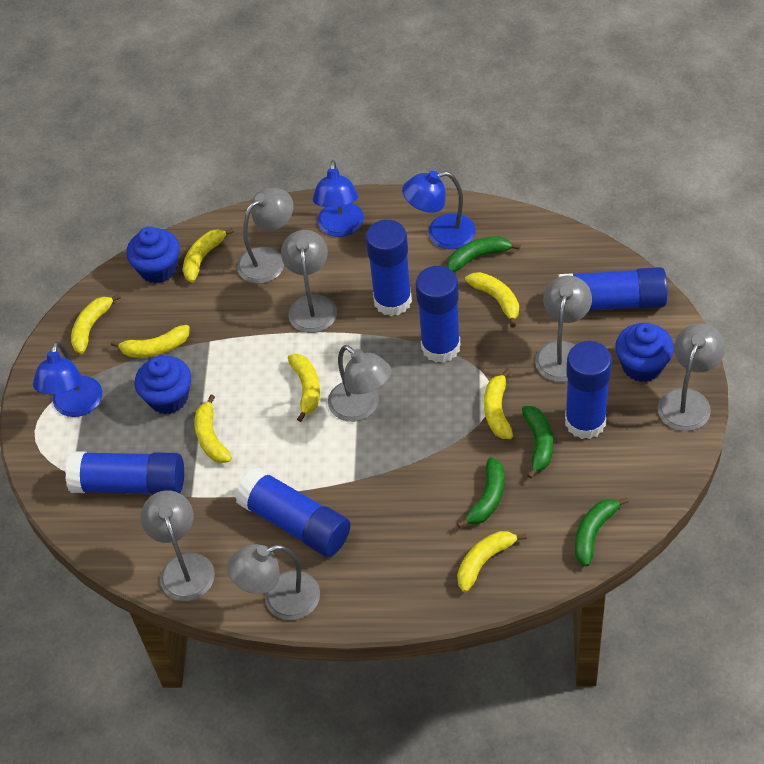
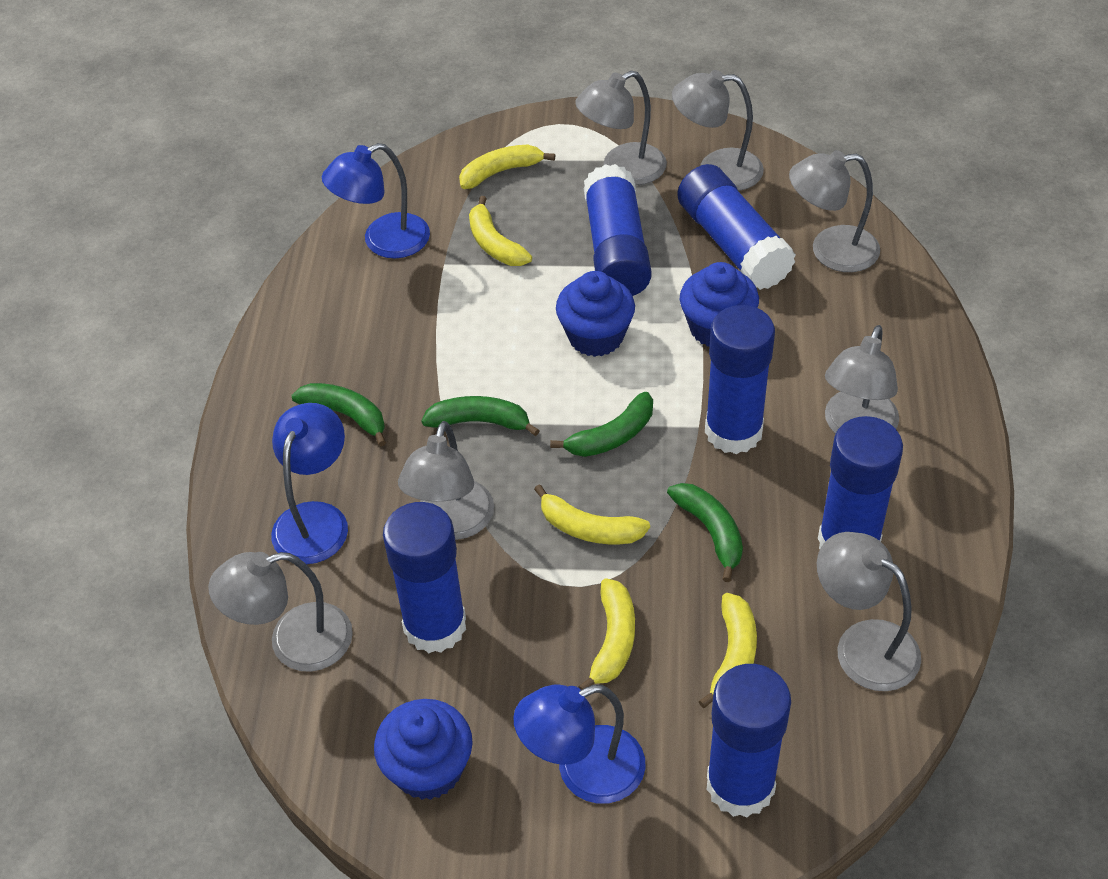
yellow banana: 8 -> 5

